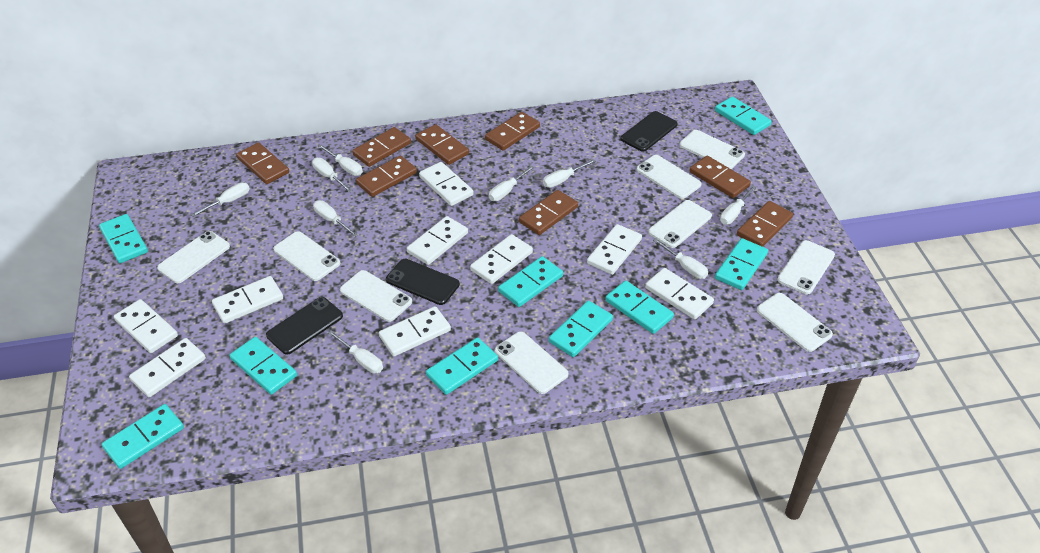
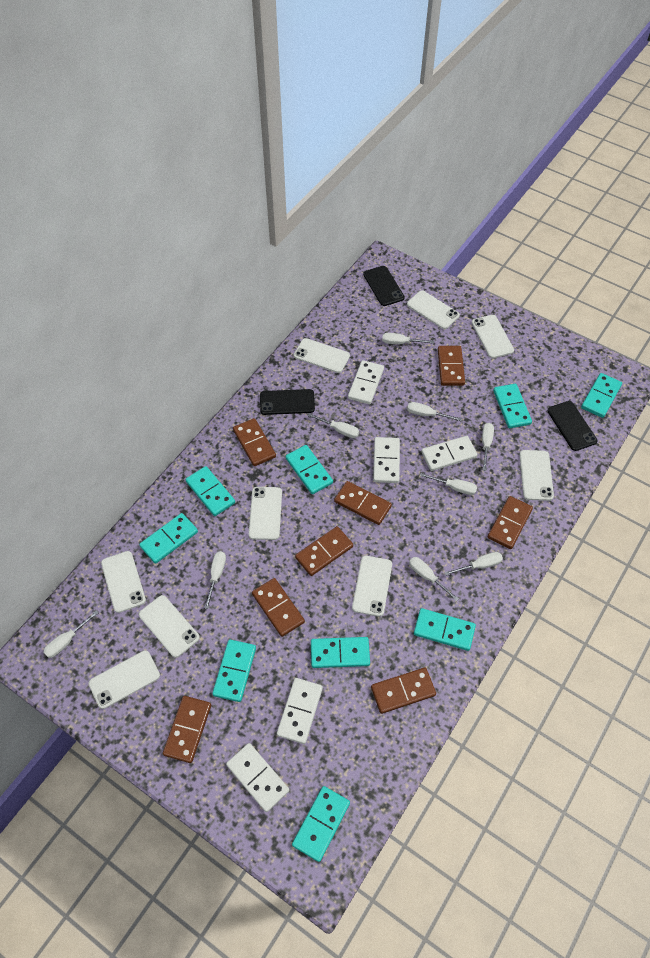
white domino: 9 -> 5

